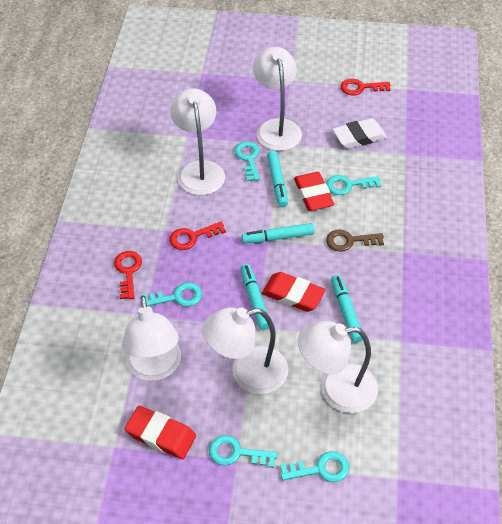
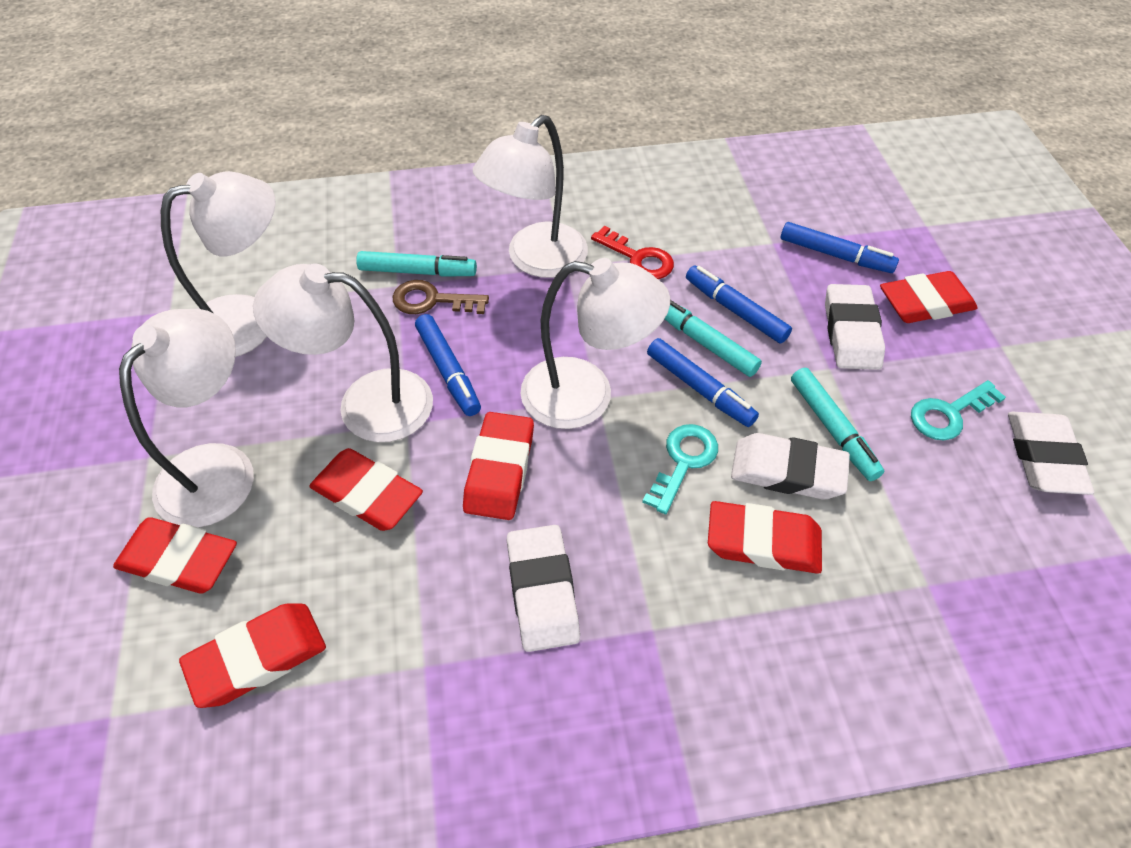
blue marker: 0 -> 4
red eraser: 3 -> 6
red key: 3 -> 1
turquoise key: 5 -> 2
turquoise marker: 4 -> 3
white eraser: 1 -> 4

